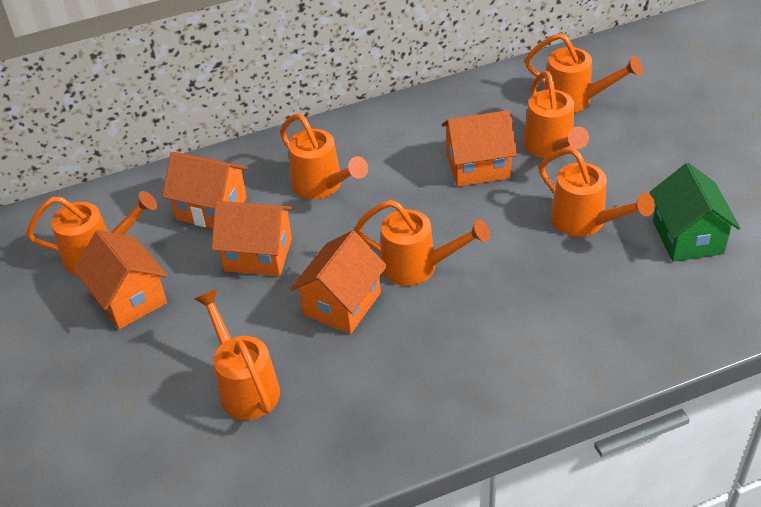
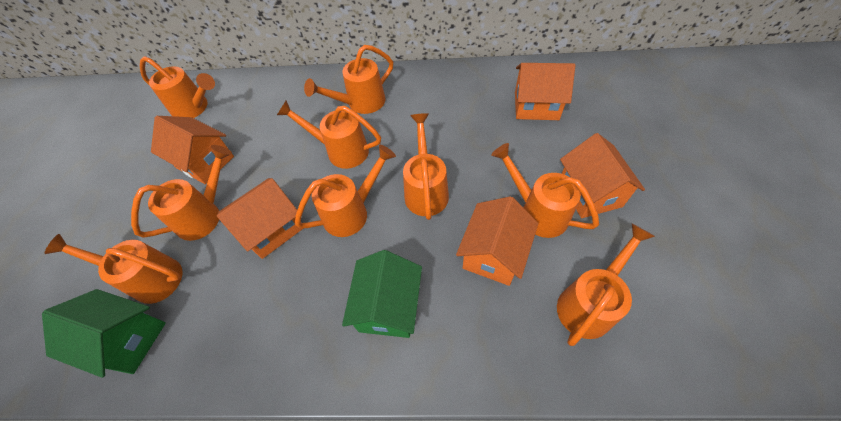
green house: 1 -> 2
orange watering can: 7 -> 9

